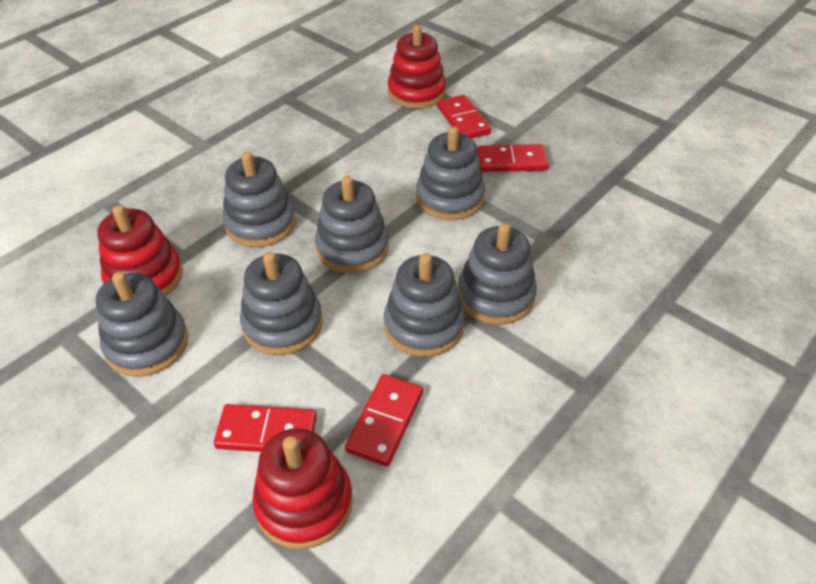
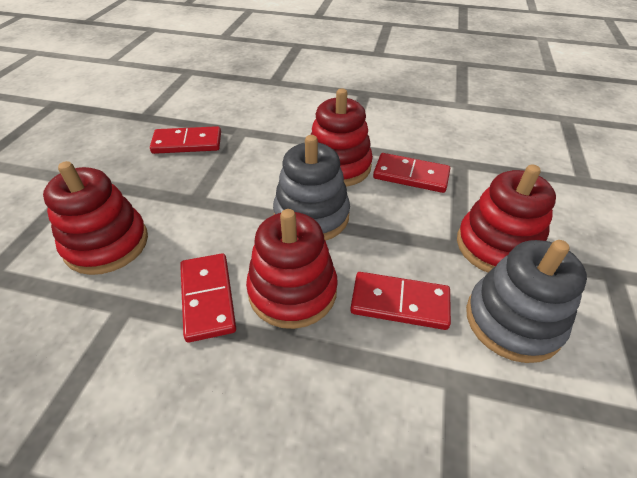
grey stacking toy: 7 -> 2
red stacking toy: 3 -> 4

